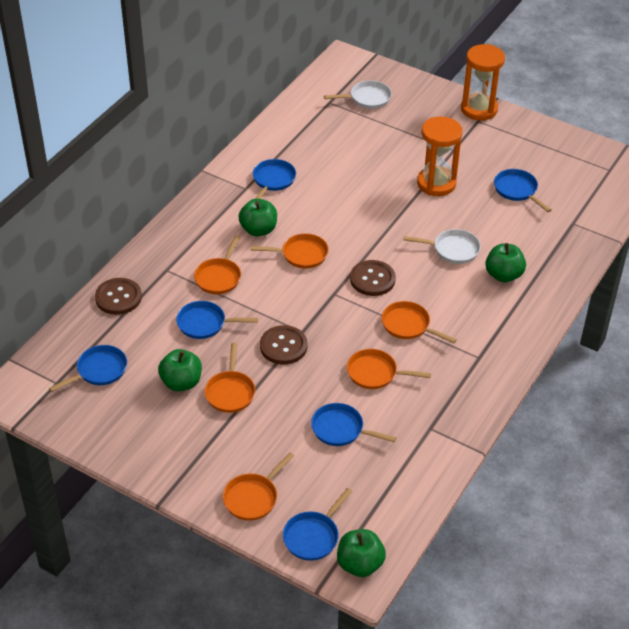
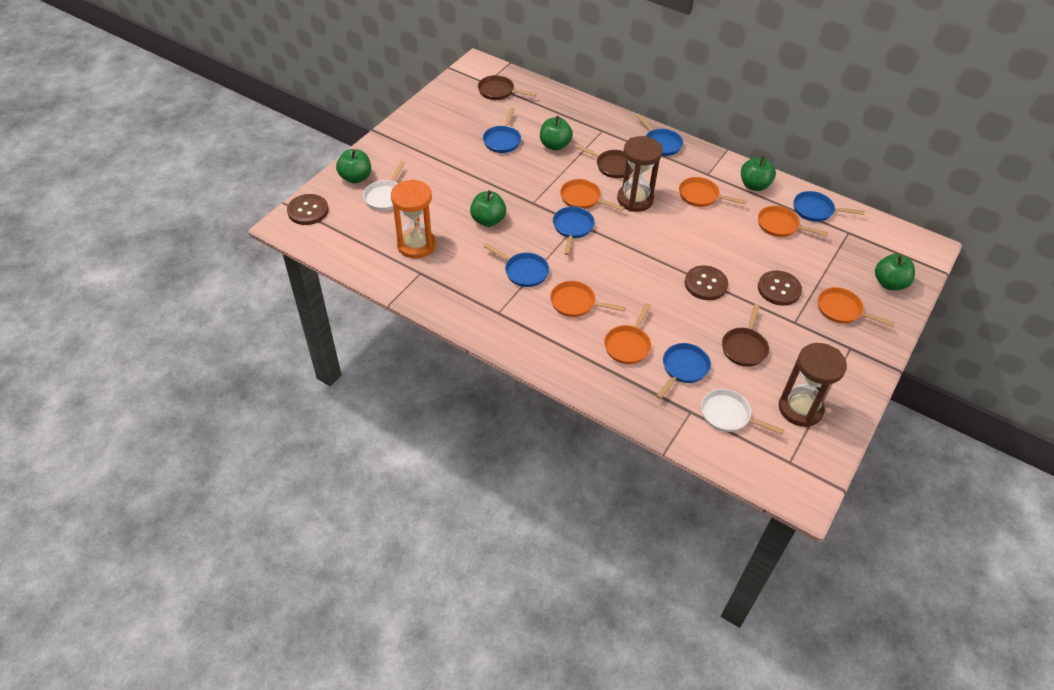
brown hourglass: 0 -> 2
brown pan: 0 -> 3
green apple: 4 -> 5
orange hourglass: 2 -> 1

